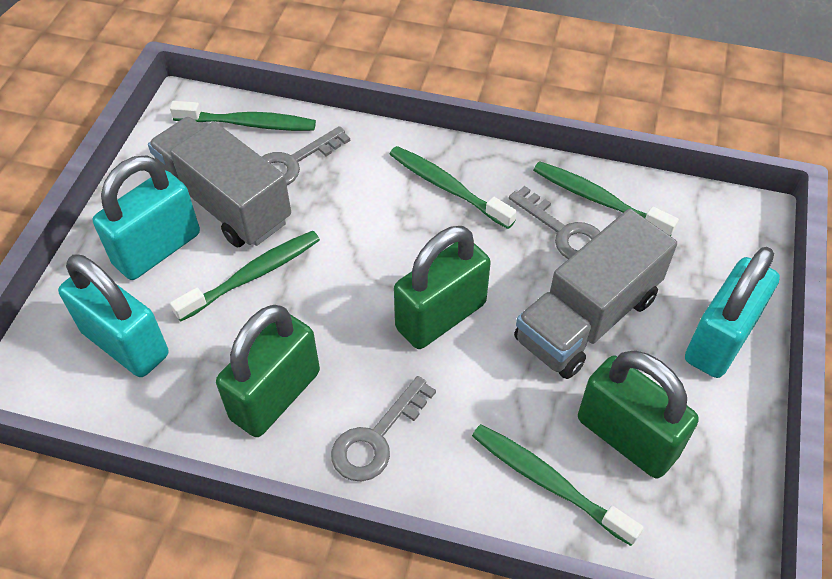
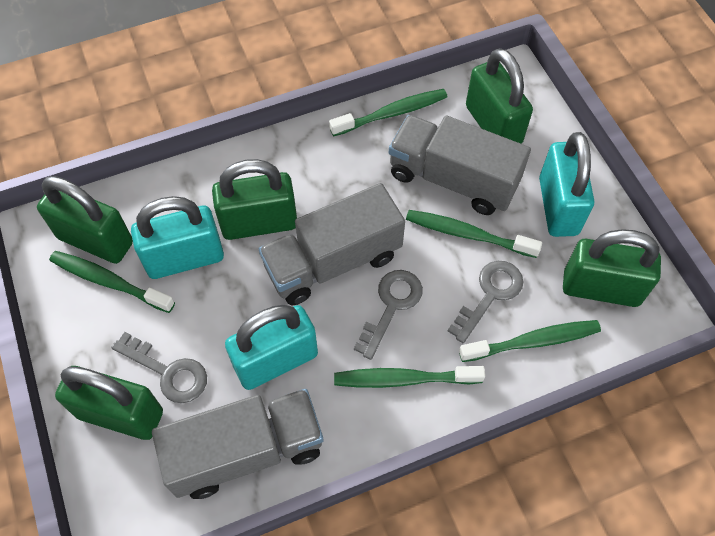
green padlock: 3 -> 5
grey truck: 2 -> 3

